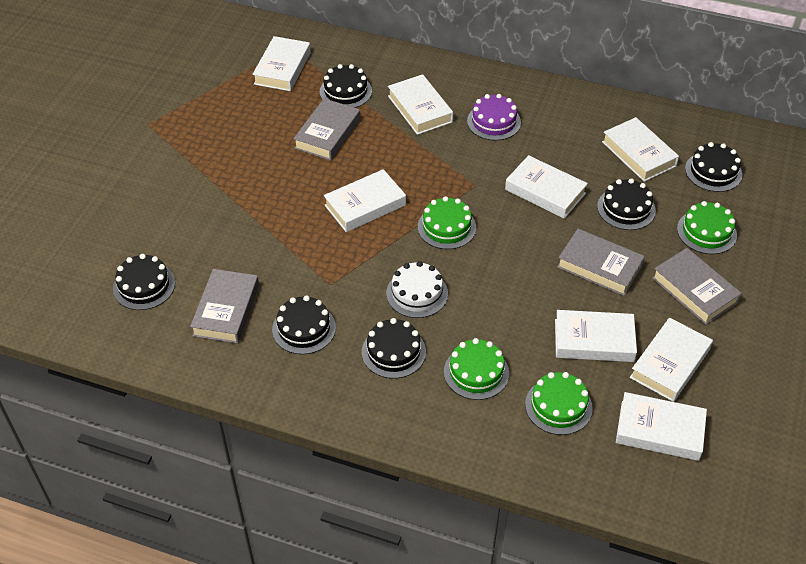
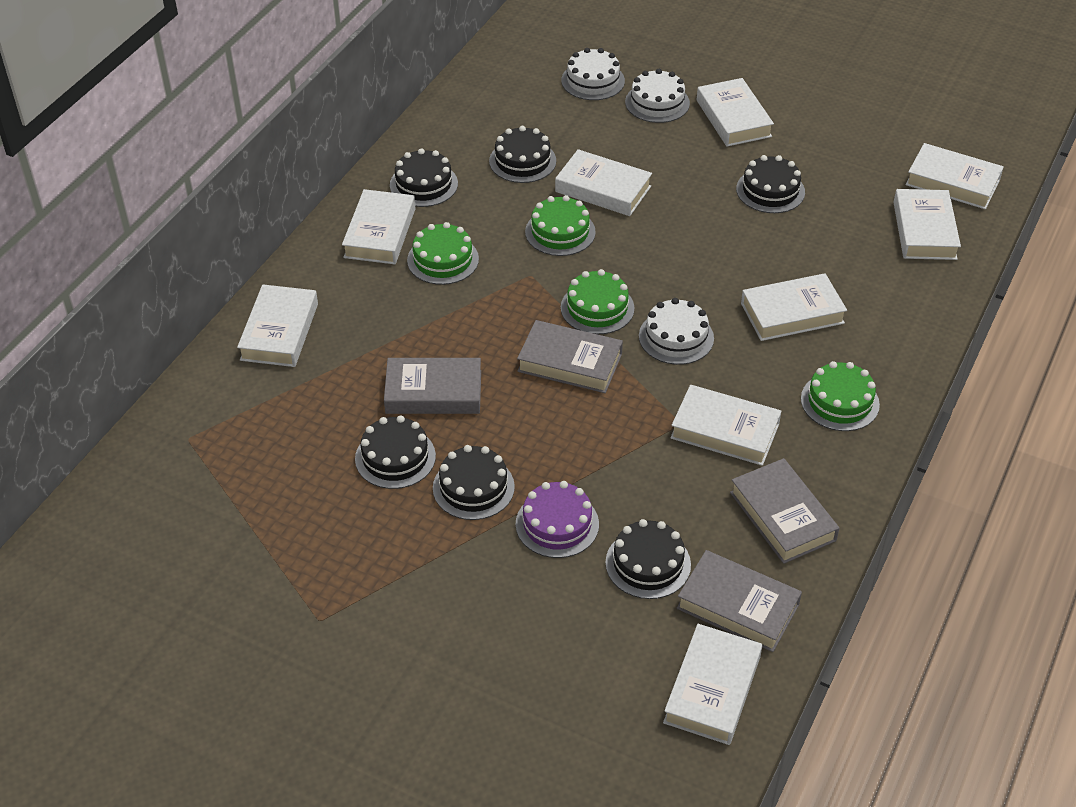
white book: 8 -> 9
white cake: 1 -> 3

